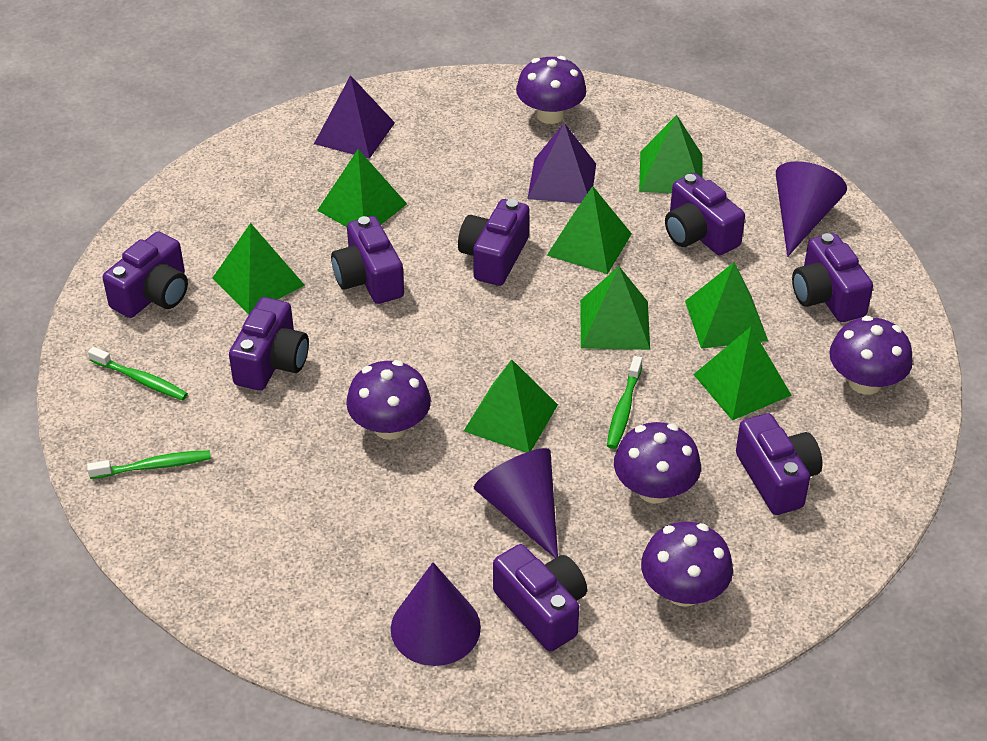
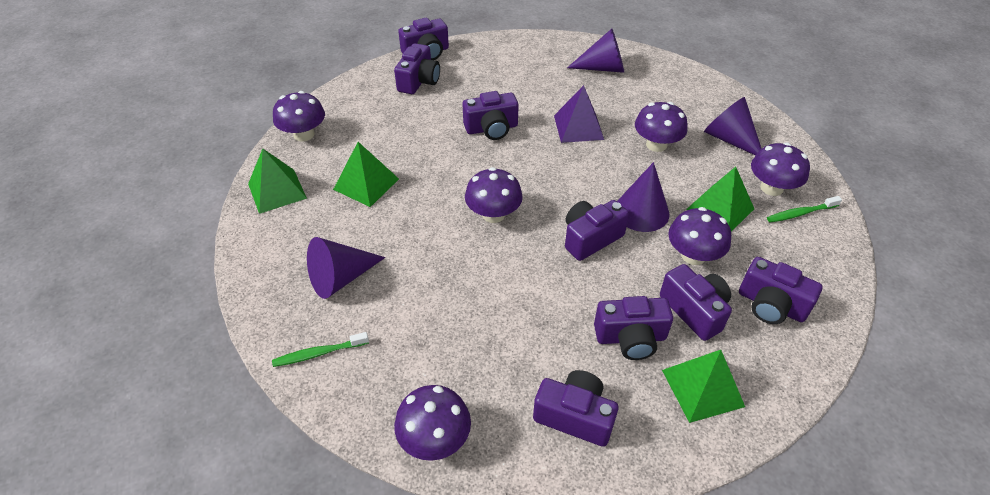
green pyramid: 8 -> 4
green toothbrush: 3 -> 2
purple cone: 3 -> 4
purple mushroom: 5 -> 6
purple pyramid: 2 -> 1

